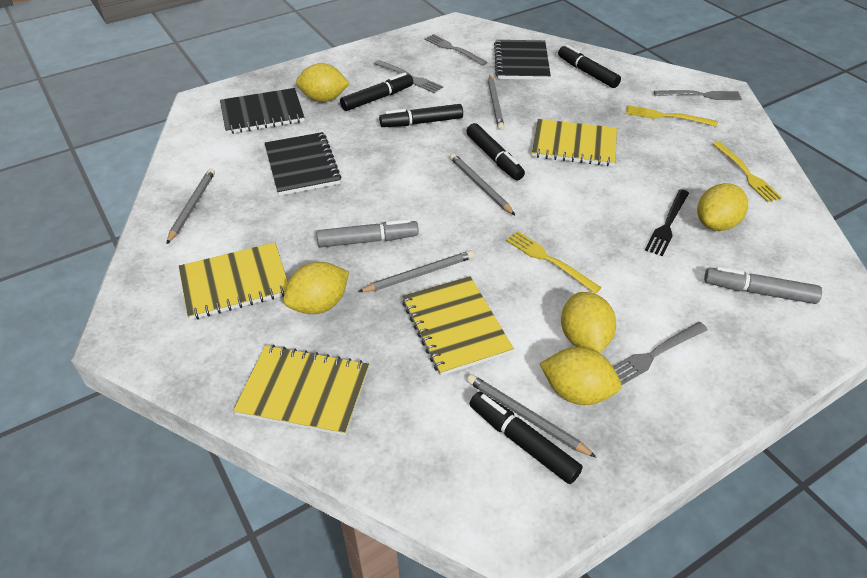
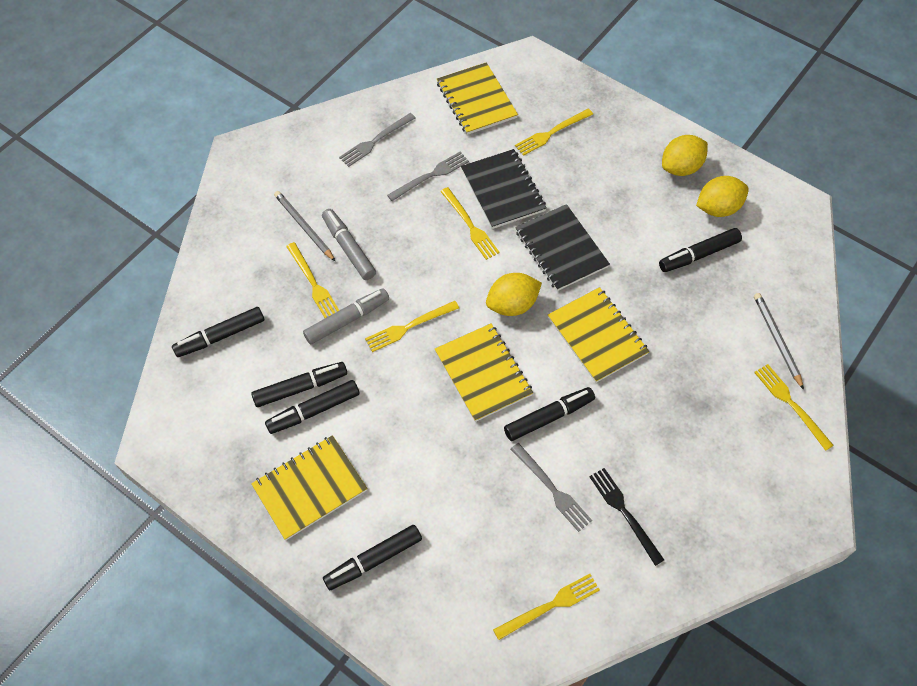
black marker: 5 -> 6
black notebook: 3 -> 2
grey fork: 4 -> 3
grey pencil: 5 -> 2
yellow fork: 3 -> 6
yellow lemon: 5 -> 3

